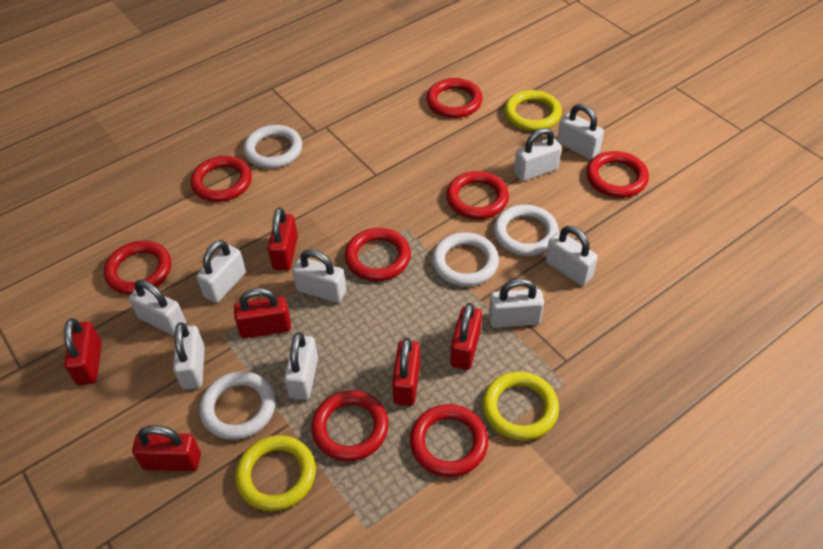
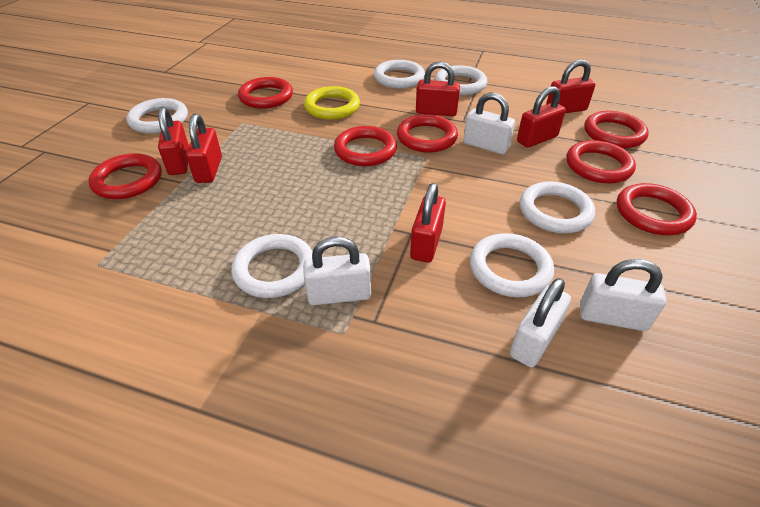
red ring: 8 -> 7
white padlock: 9 -> 4
white ring: 4 -> 6
yellow ring: 3 -> 1

